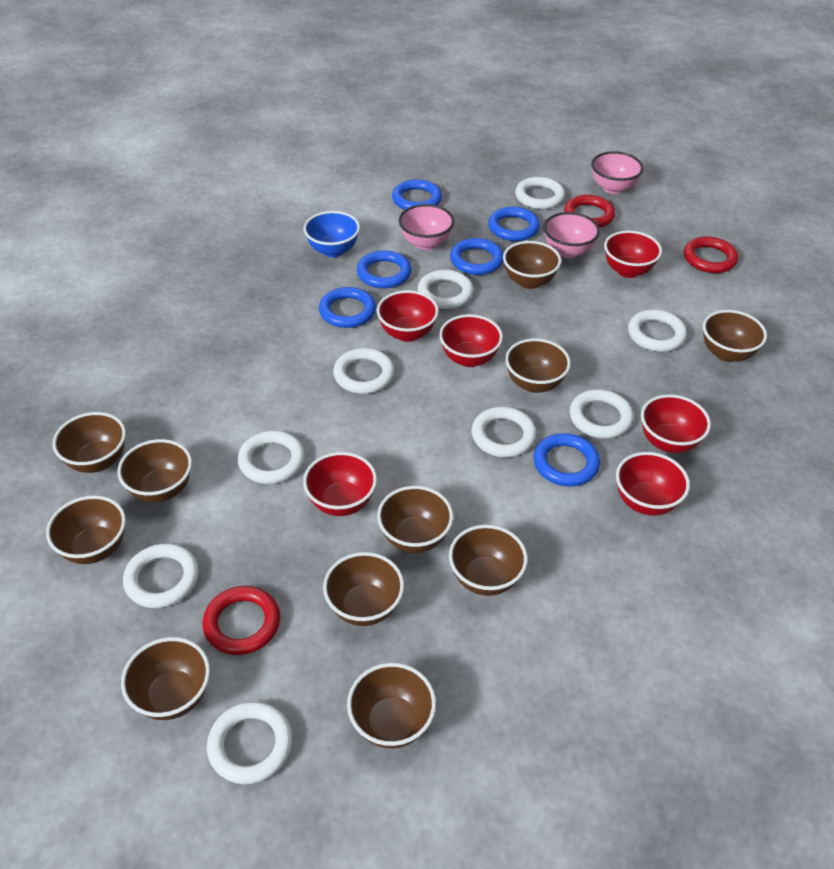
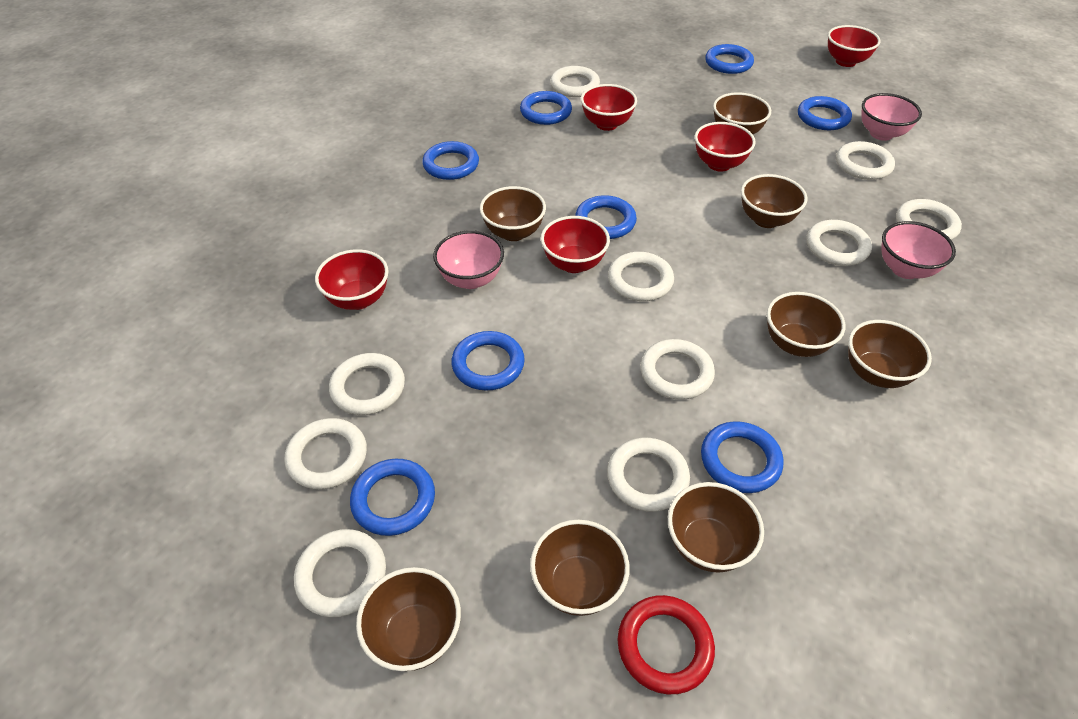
blue bowl: 1 -> 0
blue ring: 6 -> 8
brown bowl: 11 -> 8
red bowl: 6 -> 5
red ring: 3 -> 1
white ring: 9 -> 10

